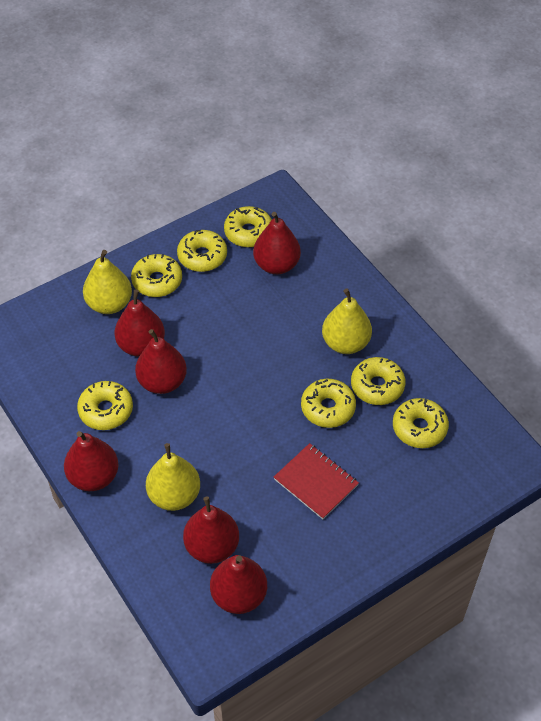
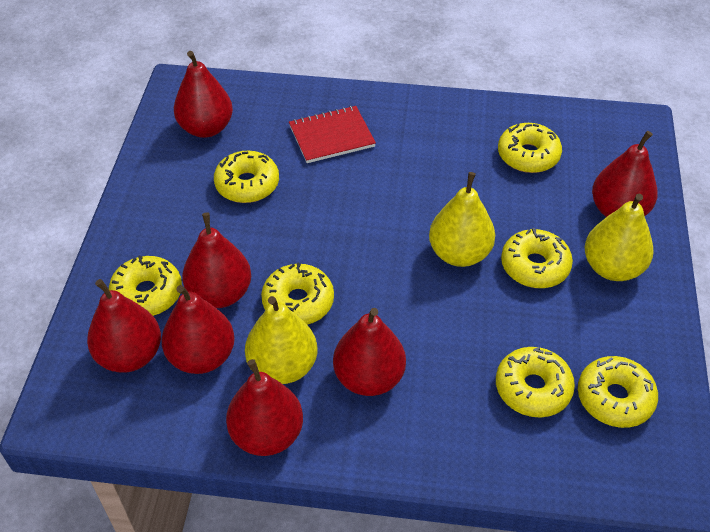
red pear: 6 -> 7

